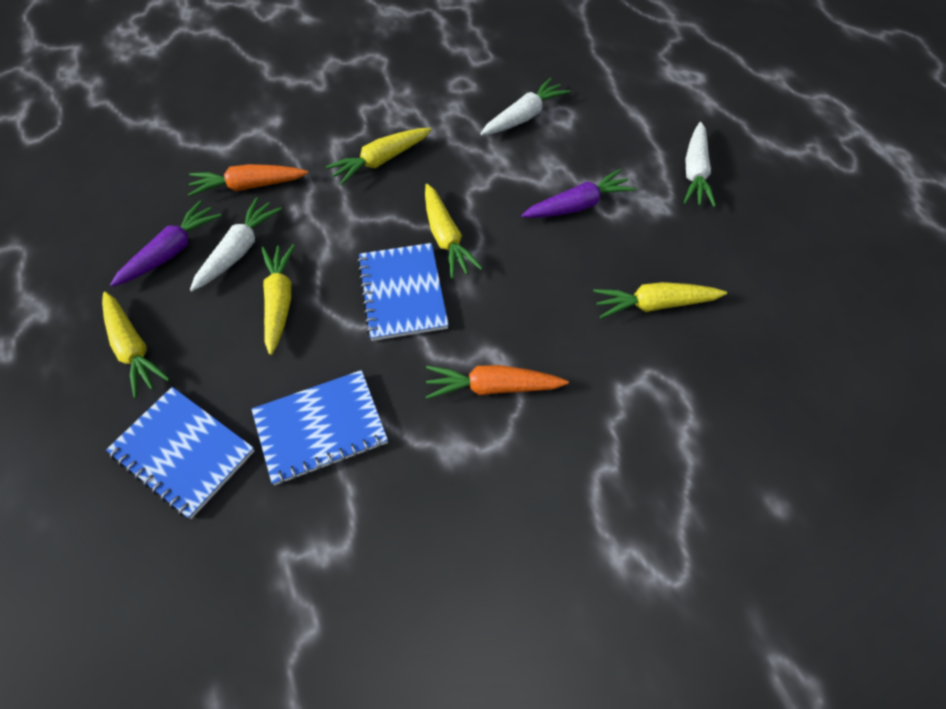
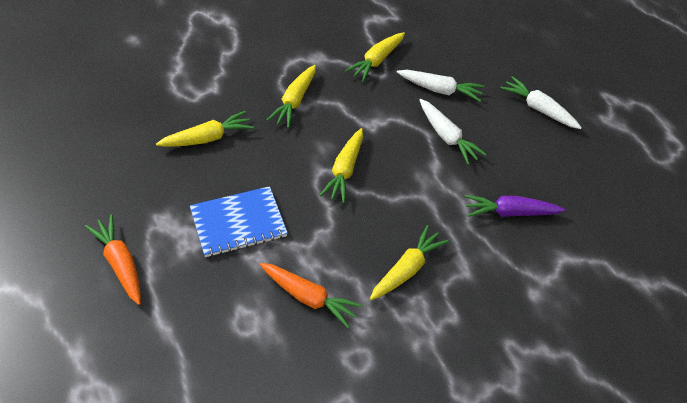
blue notebook: 3 -> 1
purple carrot: 2 -> 1

